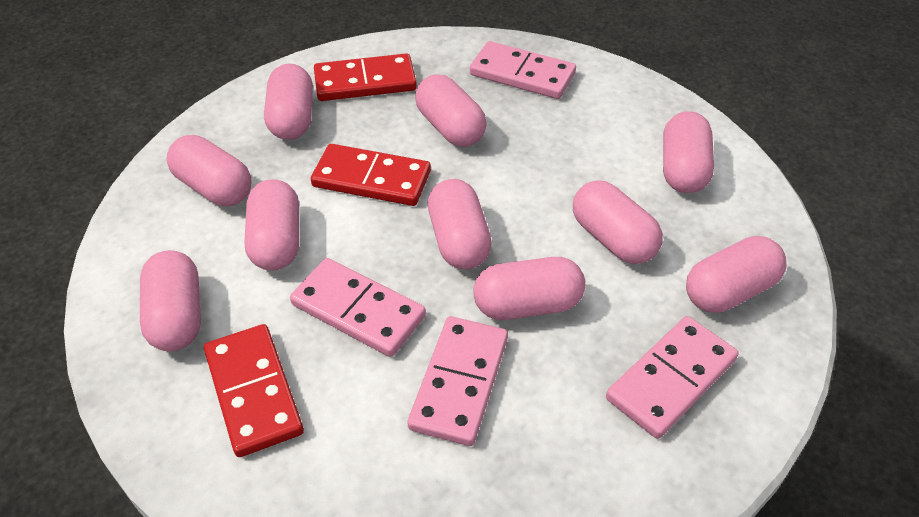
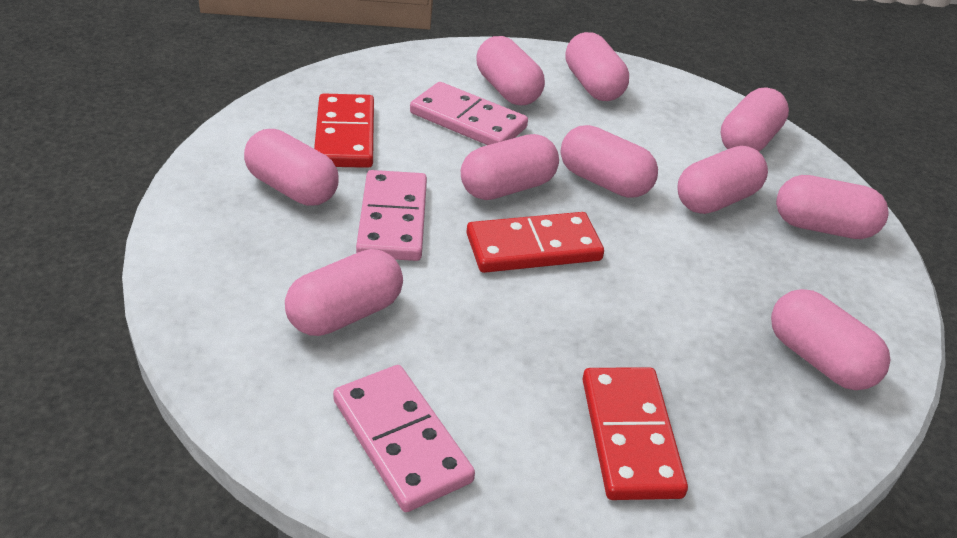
pink domino: 4 -> 3

